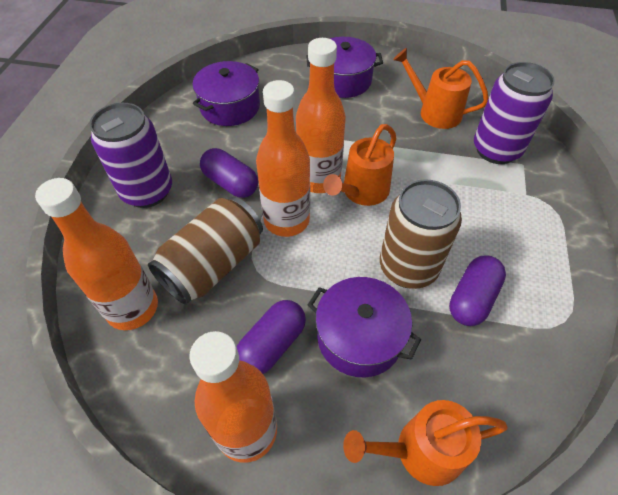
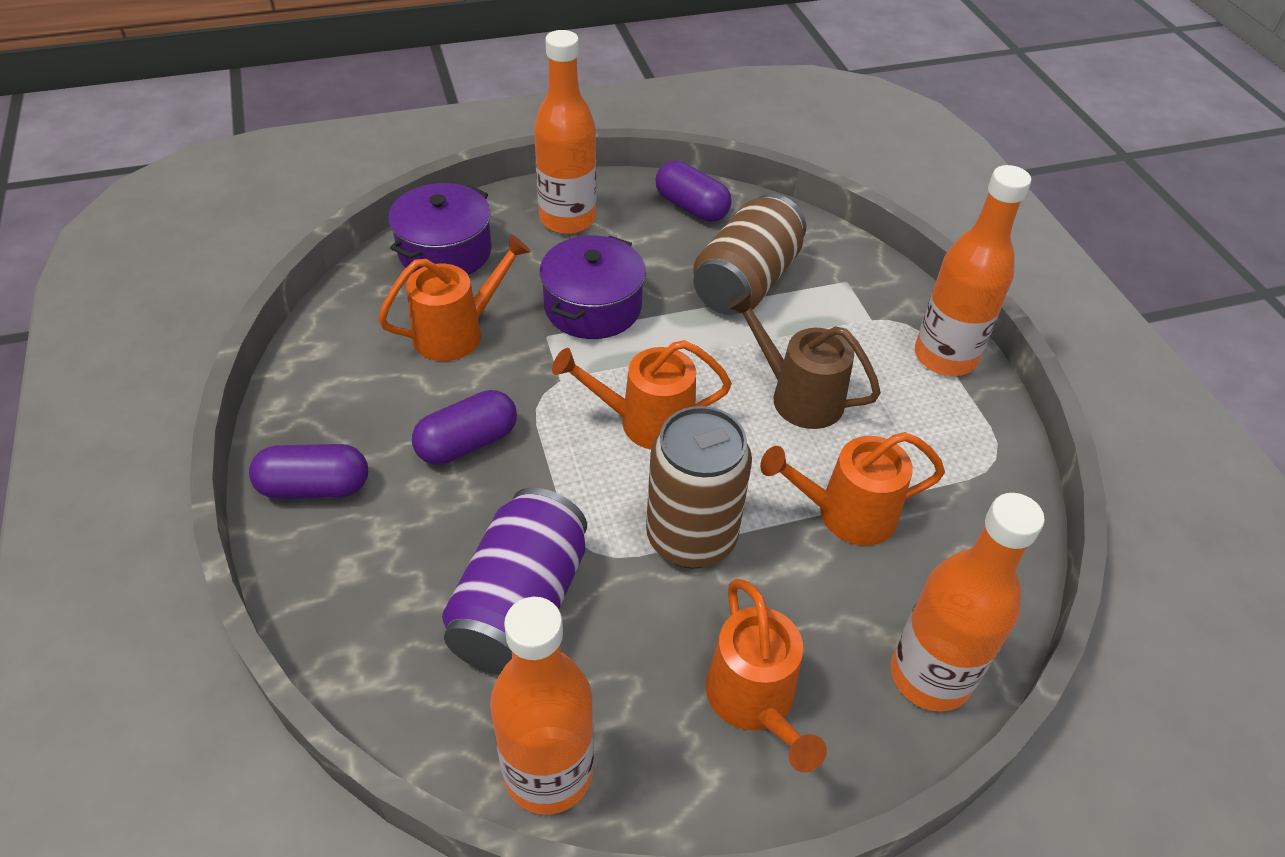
brown watering can: 0 -> 1
orange watering can: 3 -> 4
purple can: 2 -> 1
purple pot: 3 -> 2

